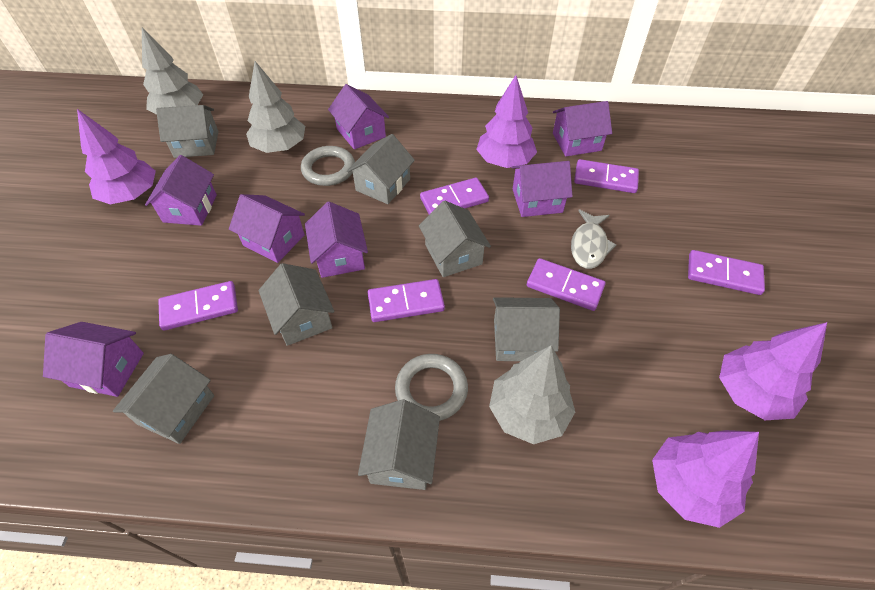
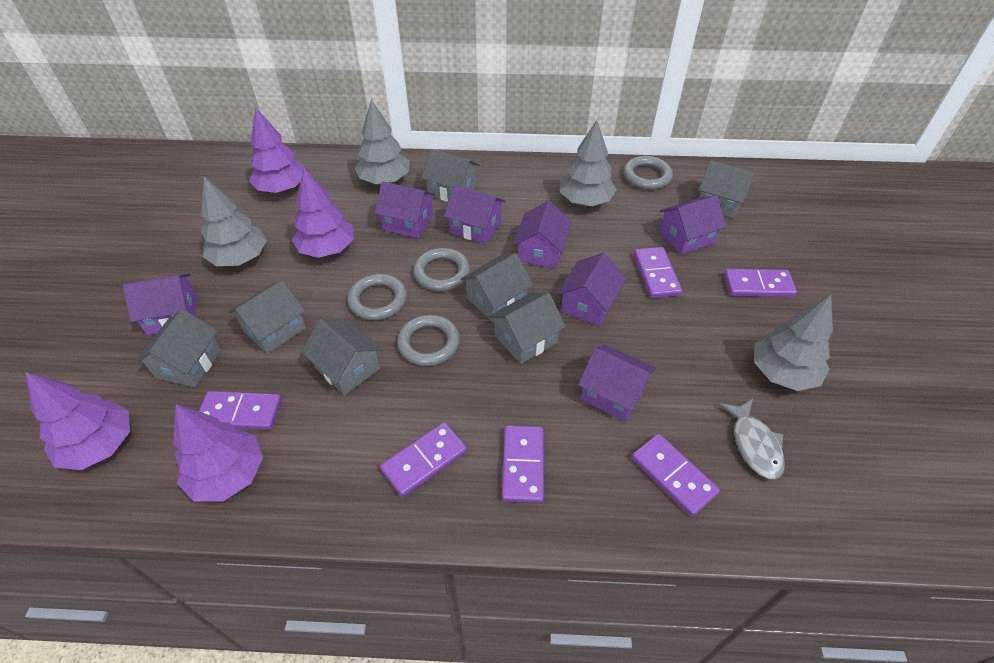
grey ring: 2 -> 4
grey tree: 3 -> 4

